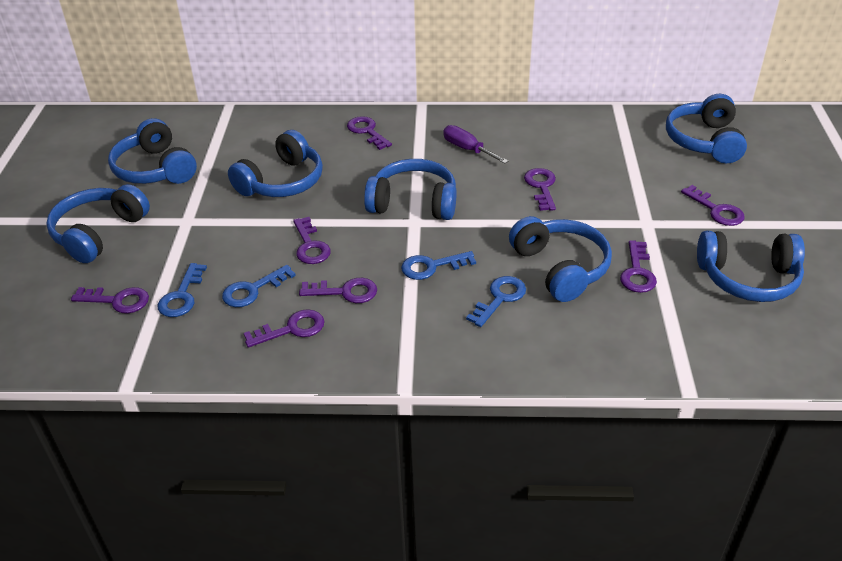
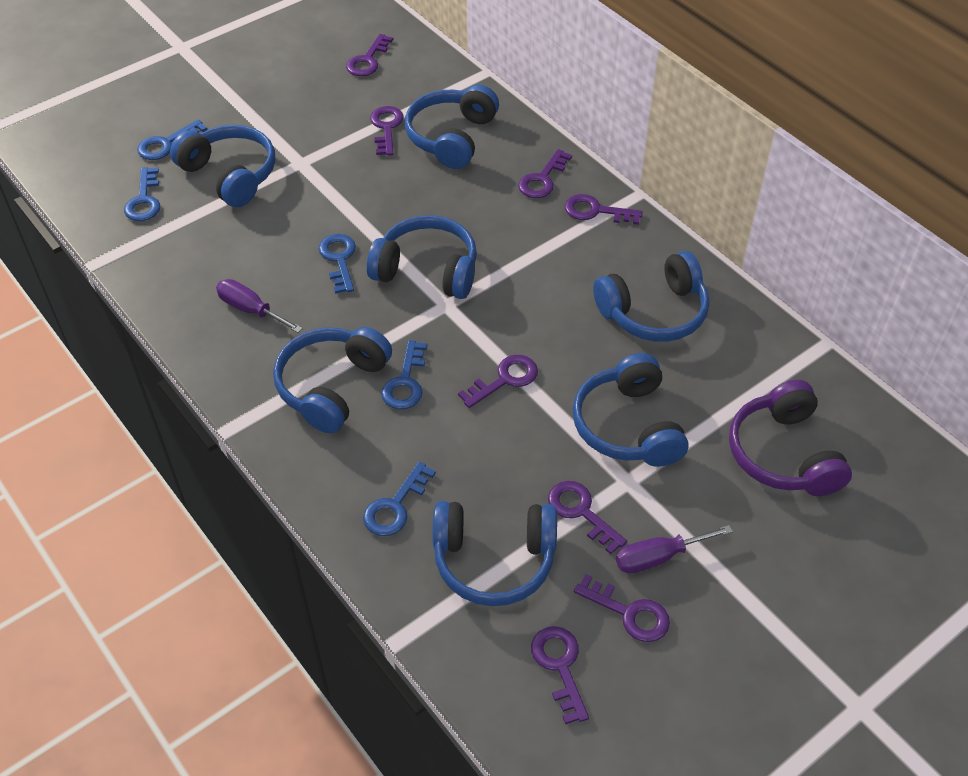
blue key: 4 -> 5
purple headphones: 0 -> 1
purple screwdriver: 1 -> 2

